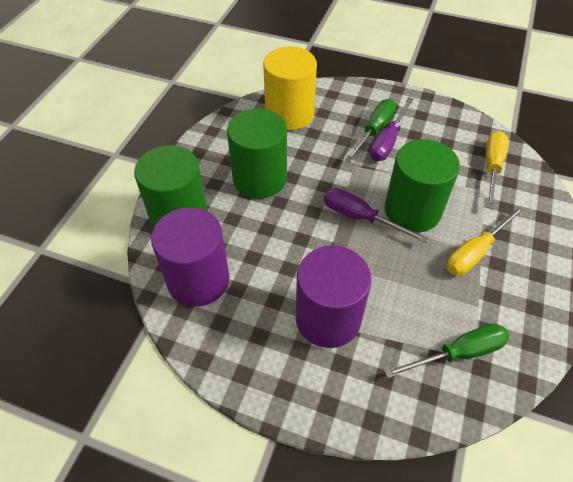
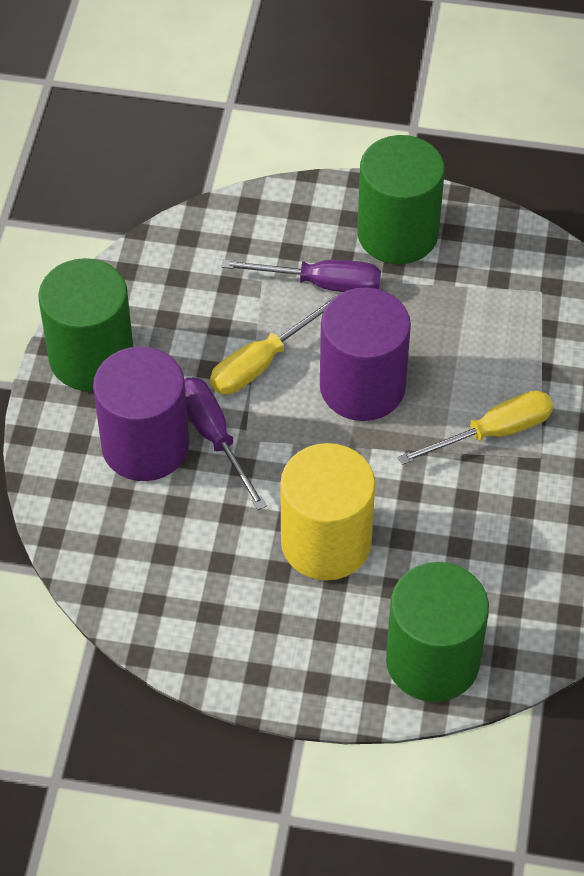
green screwdriver: 2 -> 0

